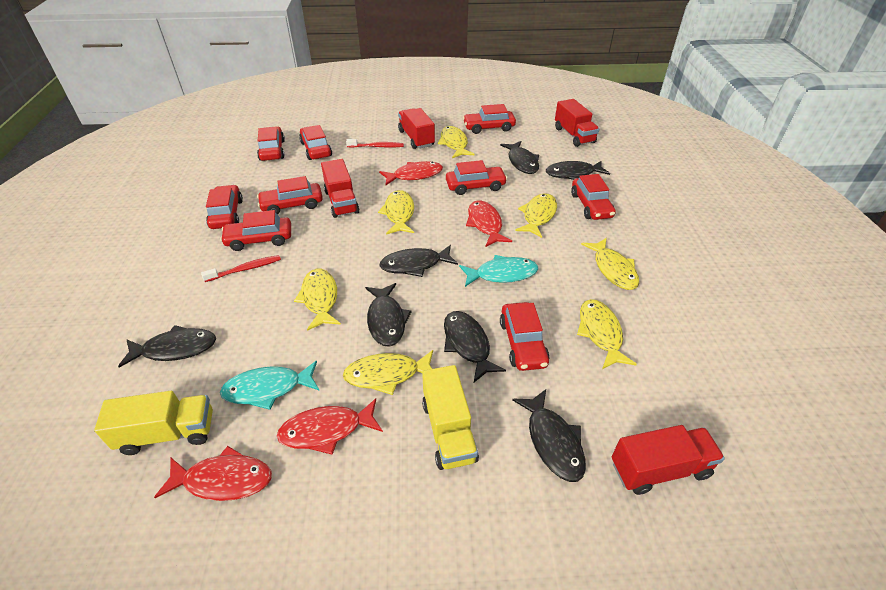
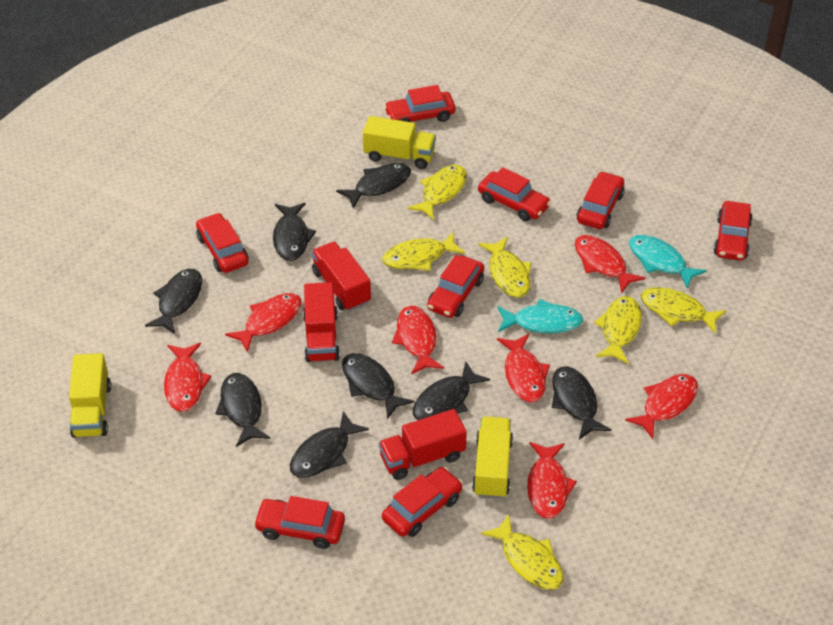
black fish: 7 -> 8
red car: 9 -> 8
red fish: 4 -> 7
red toothbrush: 2 -> 0
red truck: 4 -> 3
yellow fish: 7 -> 6
yellow truck: 2 -> 3

